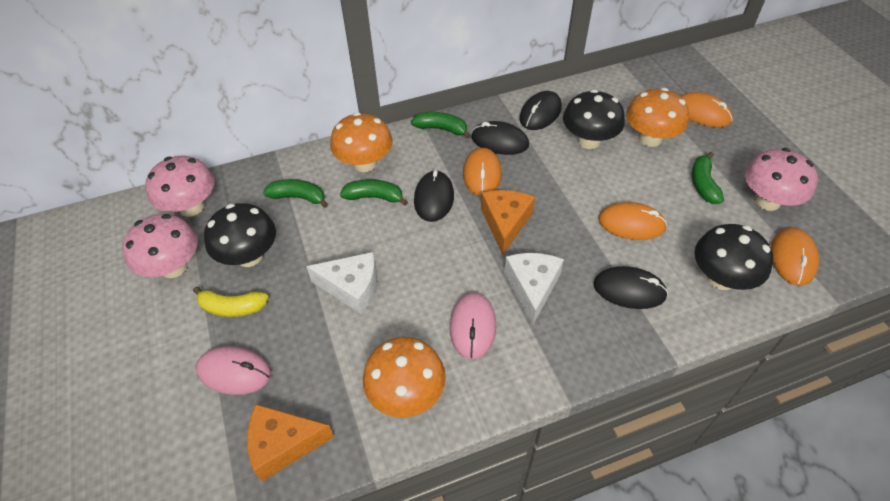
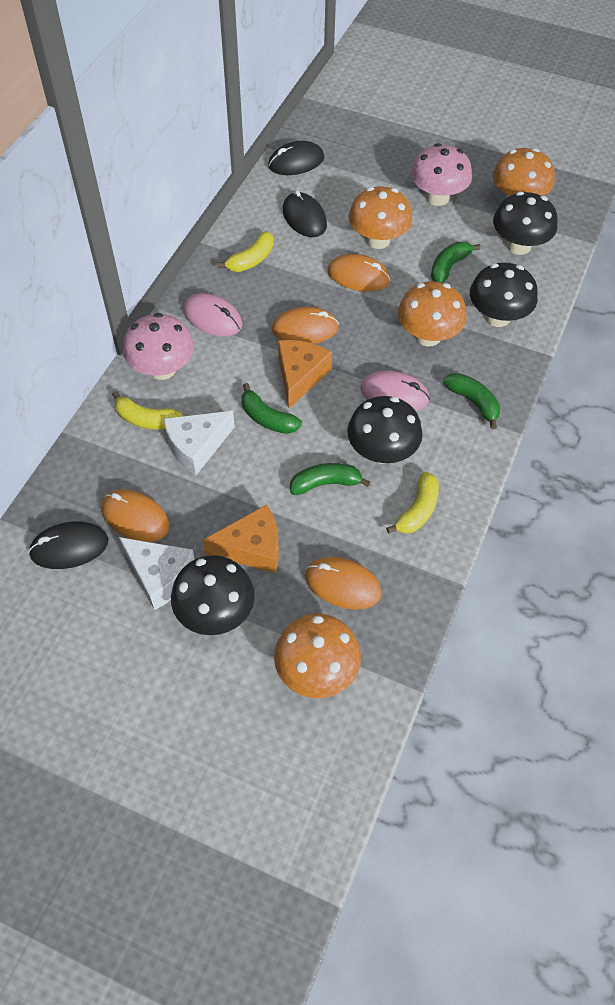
black mouse: 4 -> 3
black mushroom: 3 -> 4
orange mushroom: 3 -> 4
pink mushroom: 3 -> 2
yellow banana: 1 -> 3

